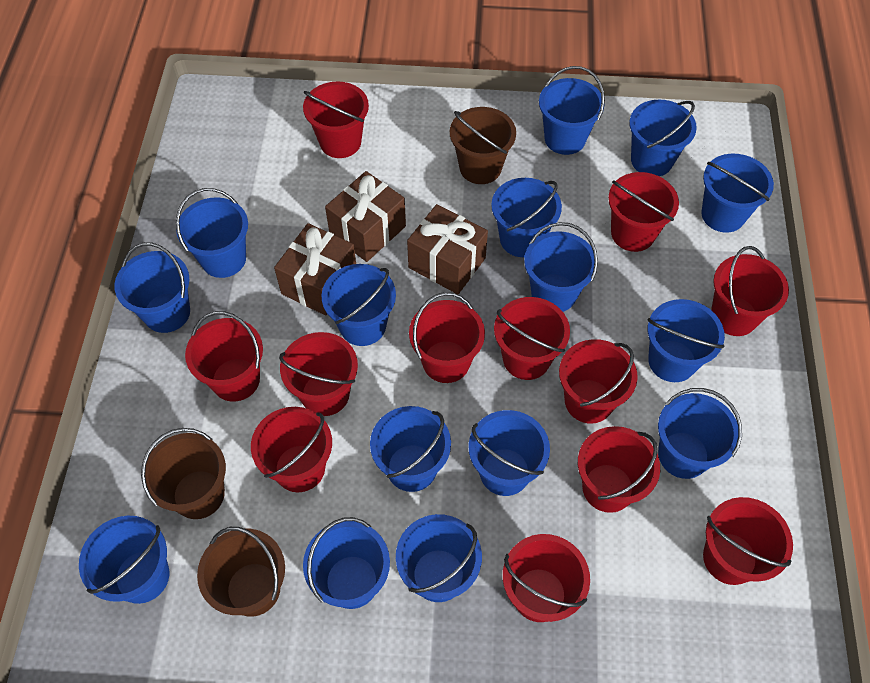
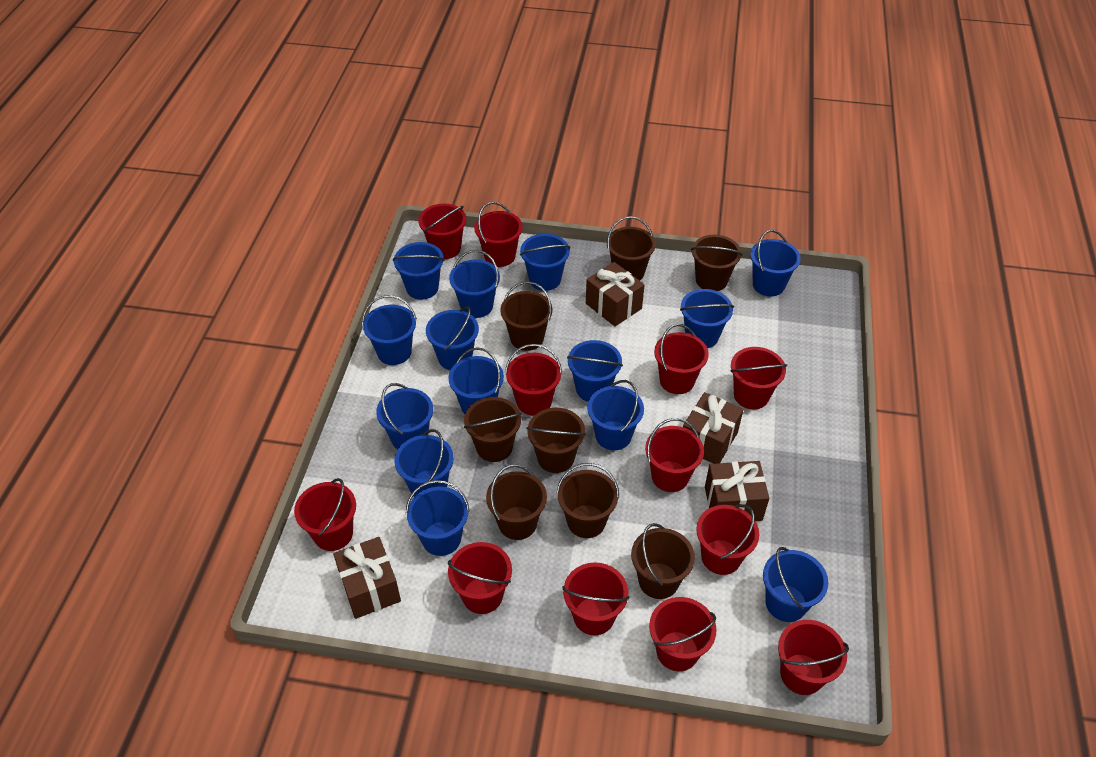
blue bucket: 15 -> 14
brown bucket: 3 -> 8
brown gift: 3 -> 4

